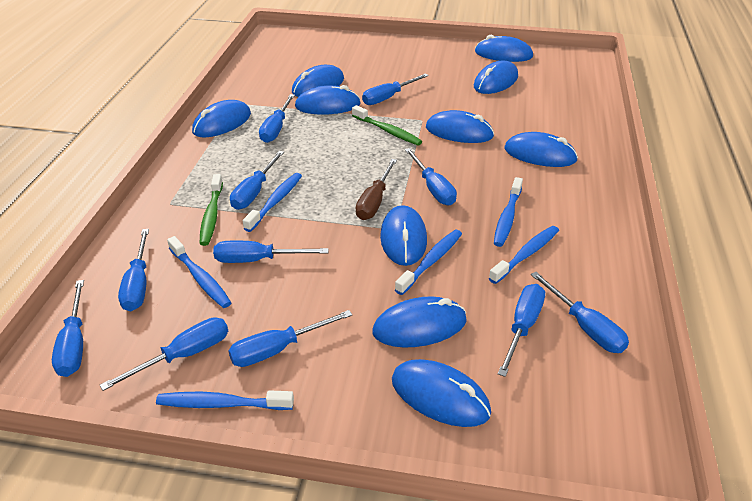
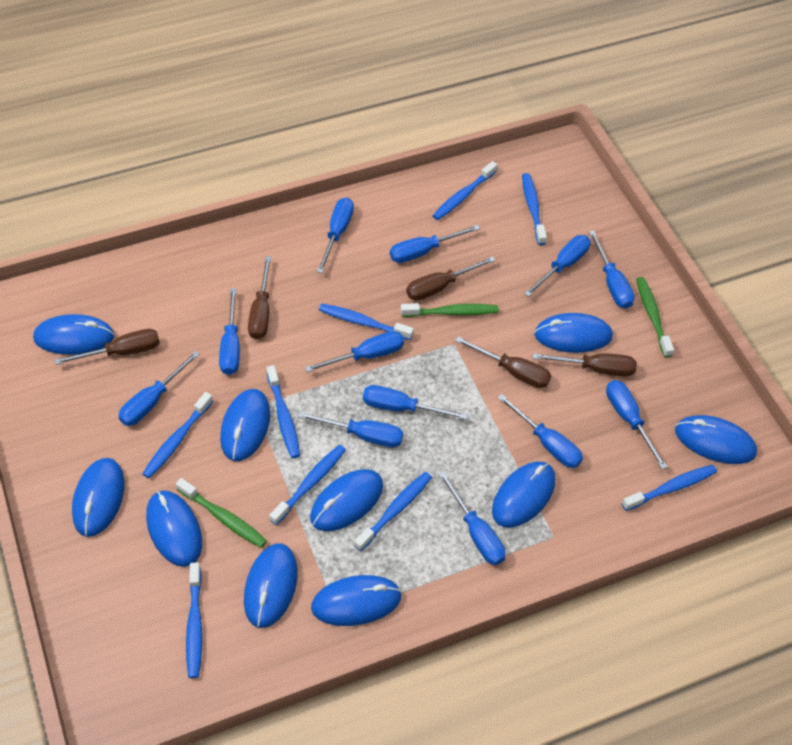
blue screwdriver: 11 -> 12
blue toothbrush: 6 -> 9
brown screwdriver: 1 -> 5
green toothbrush: 2 -> 3

